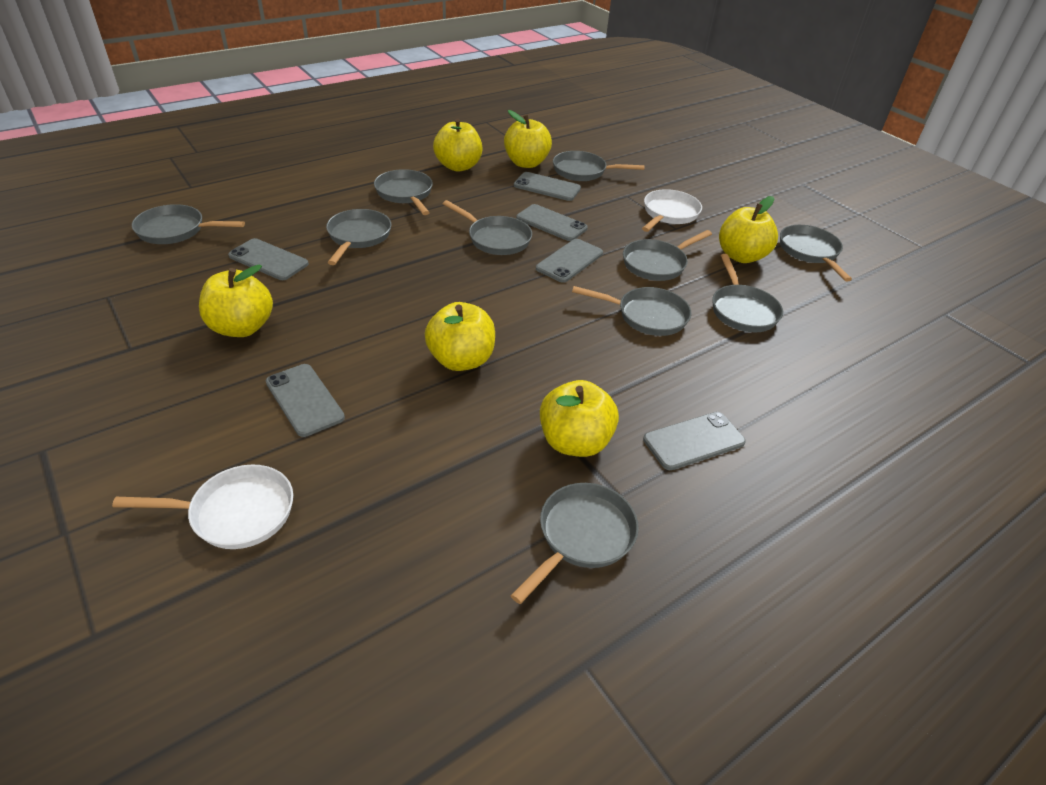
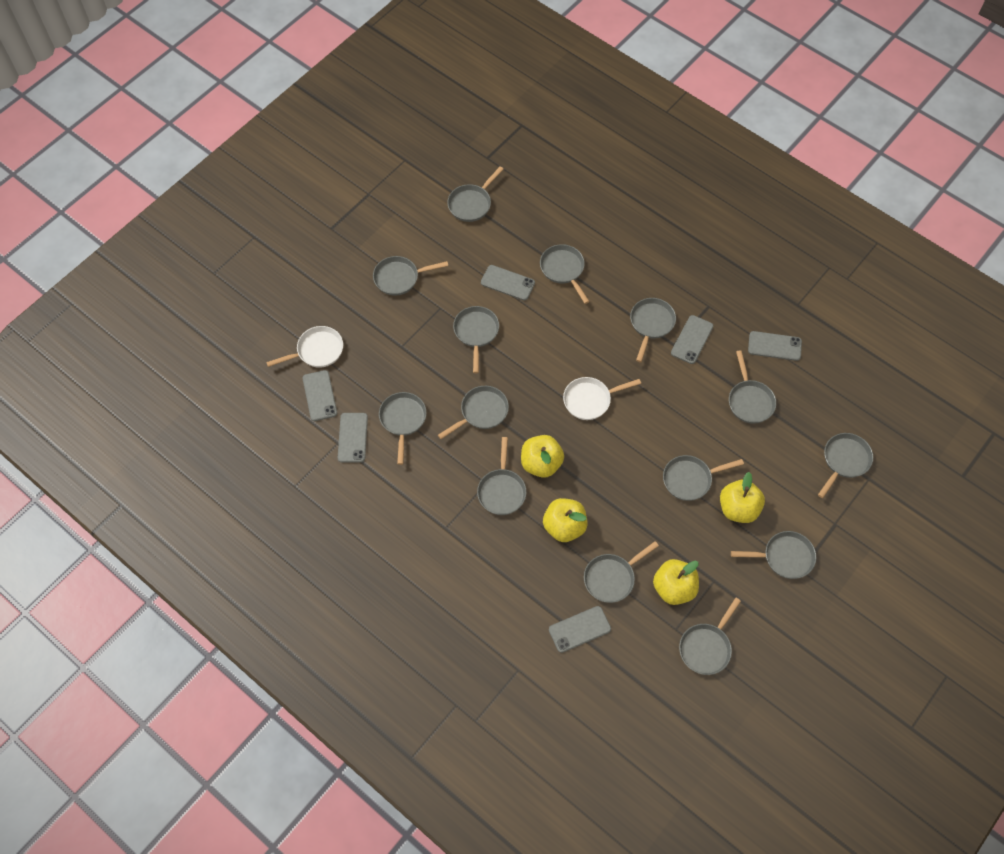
grey pan: 10 -> 14
yellow apple: 6 -> 4

